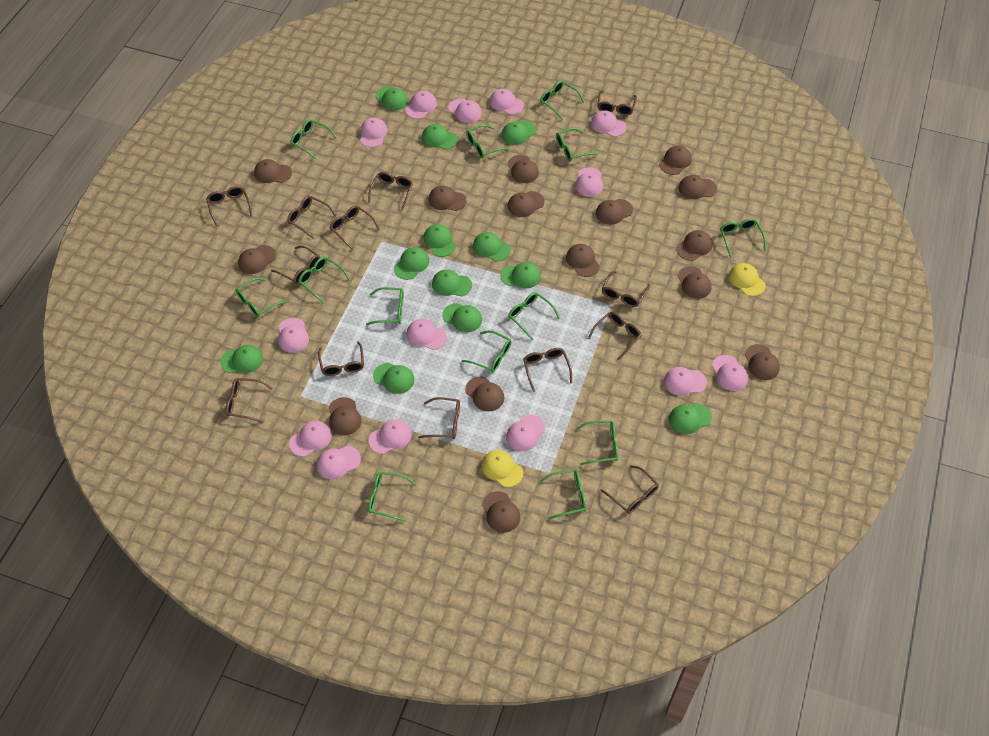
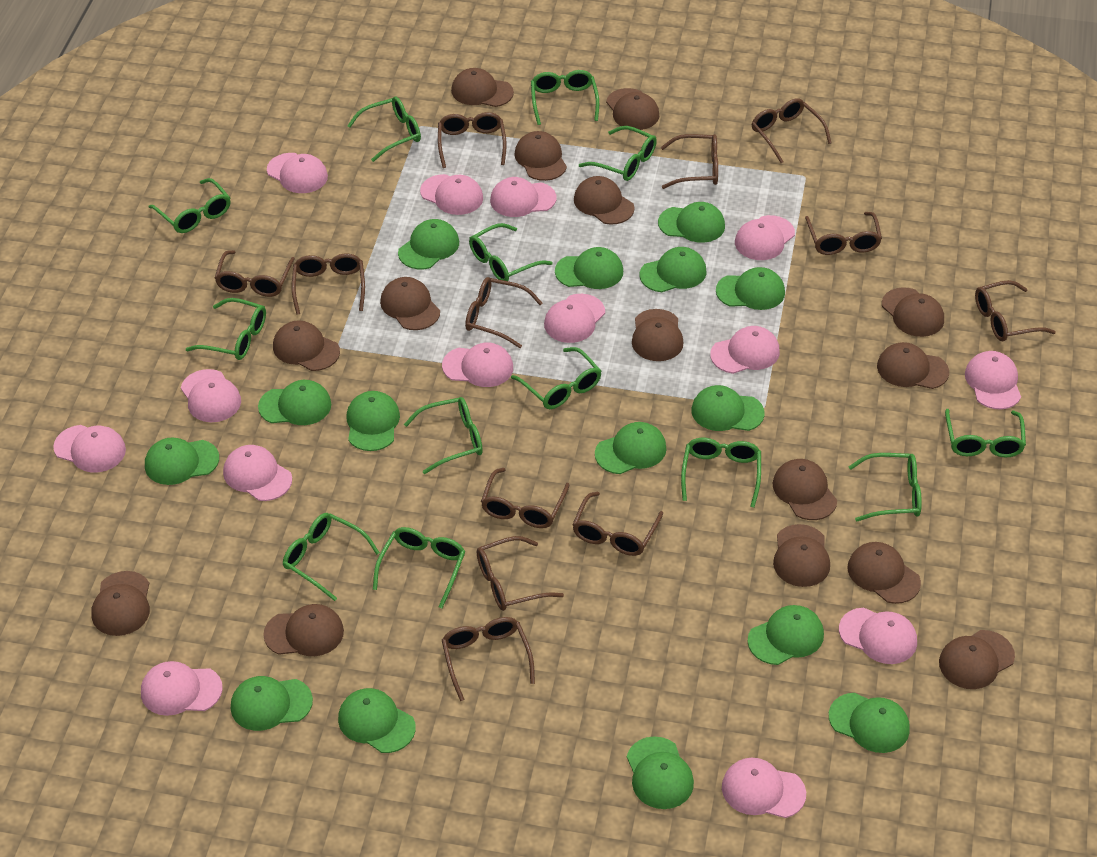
brown glasses: 13 -> 12
green cap: 12 -> 15
yellow cap: 2 -> 0

